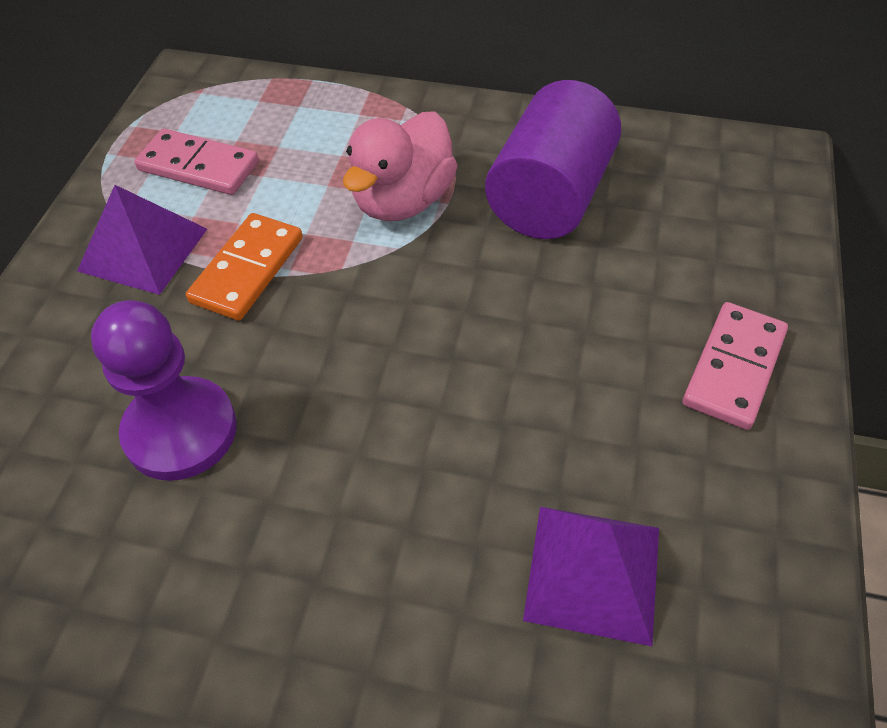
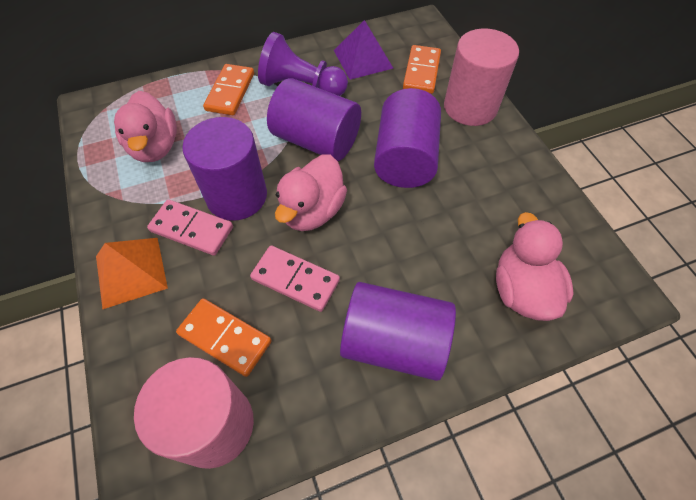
orange domino: 1 -> 3
orange pyramid: 0 -> 1
pink cylinder: 0 -> 2
pink duck: 1 -> 3
purple cylinder: 1 -> 4
purple pyramid: 2 -> 1

